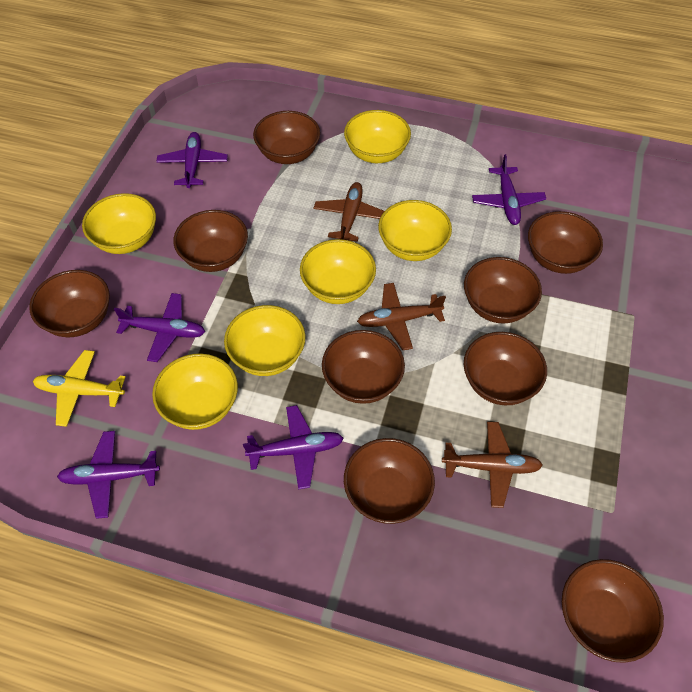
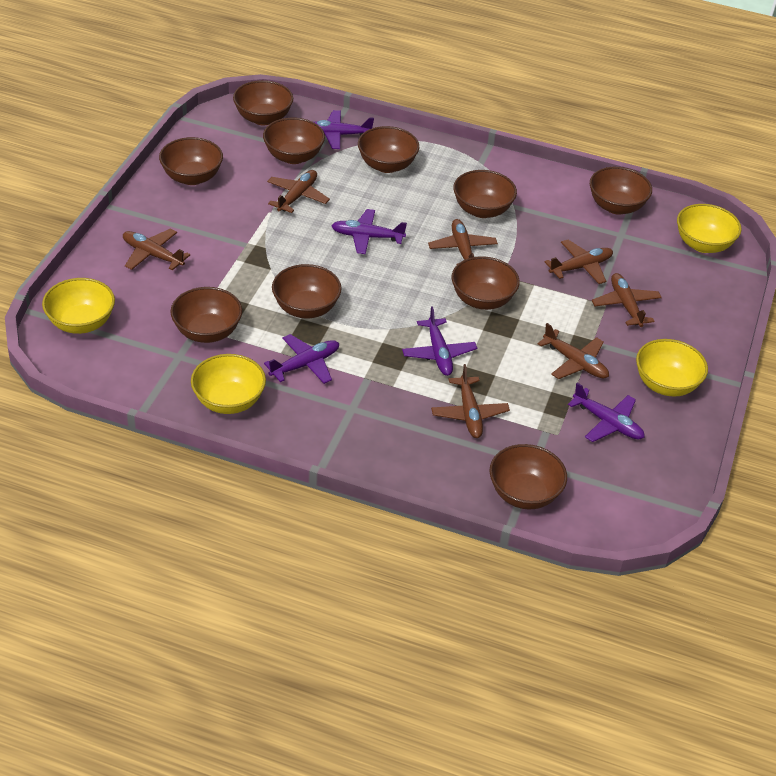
brown bowl: 9 -> 10
brown plane: 3 -> 7
yellow bowl: 6 -> 4
yellow plane: 1 -> 0

